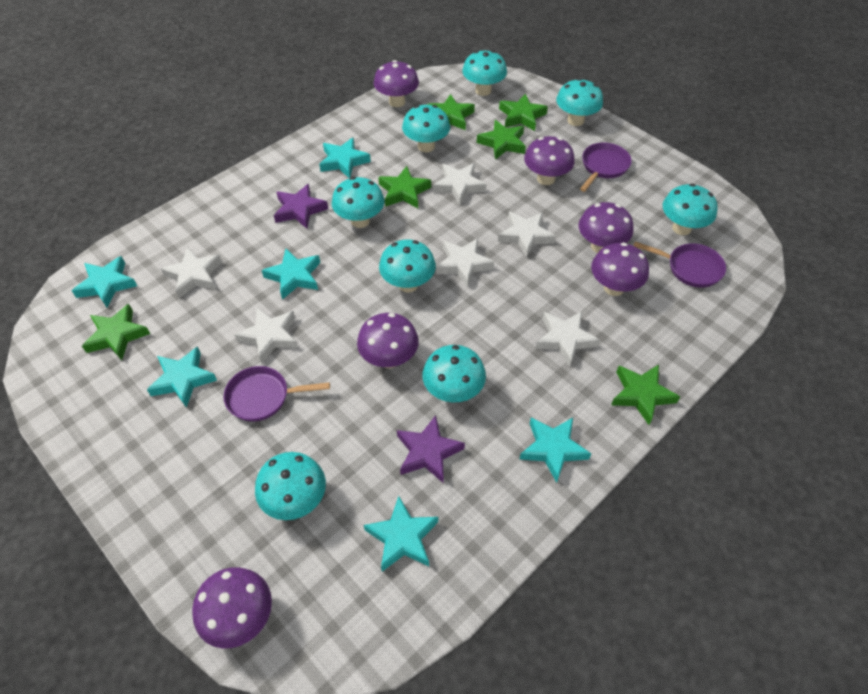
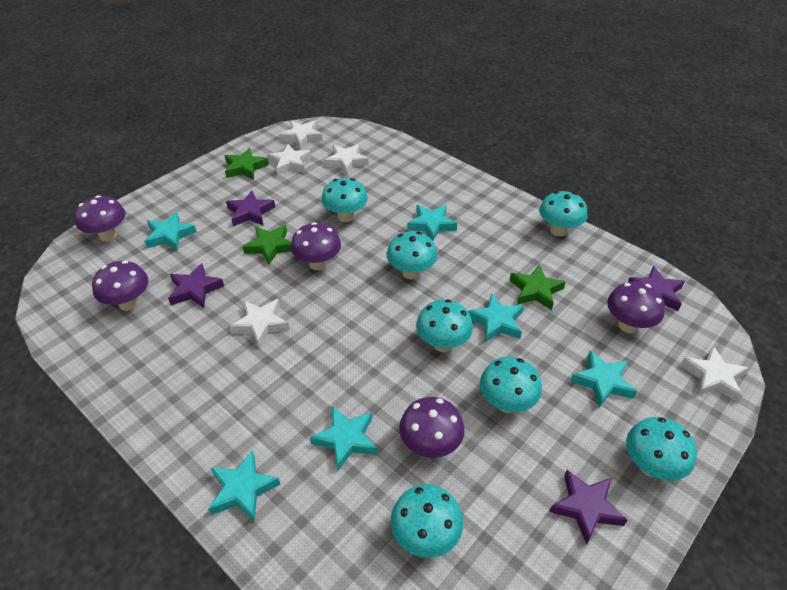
green star: 6 -> 3
purple mushroom: 6 -> 5
purple pan: 3 -> 0
purple star: 2 -> 4
turquoise mushroom: 8 -> 7
white star: 6 -> 5

